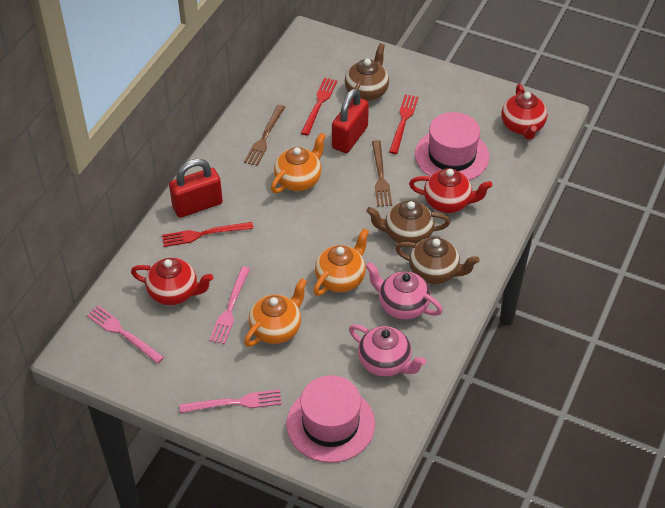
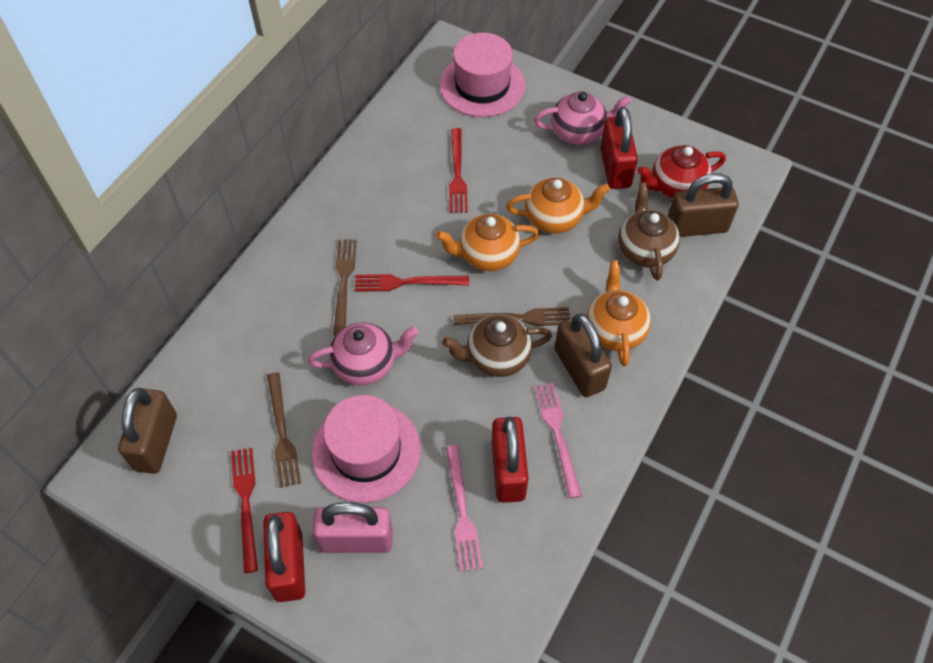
brown fork: 2 -> 3
brown padlock: 0 -> 3
brown teapot: 3 -> 2
pink fork: 3 -> 2
pink padlock: 0 -> 1
red padlock: 2 -> 3
red teapot: 3 -> 1

